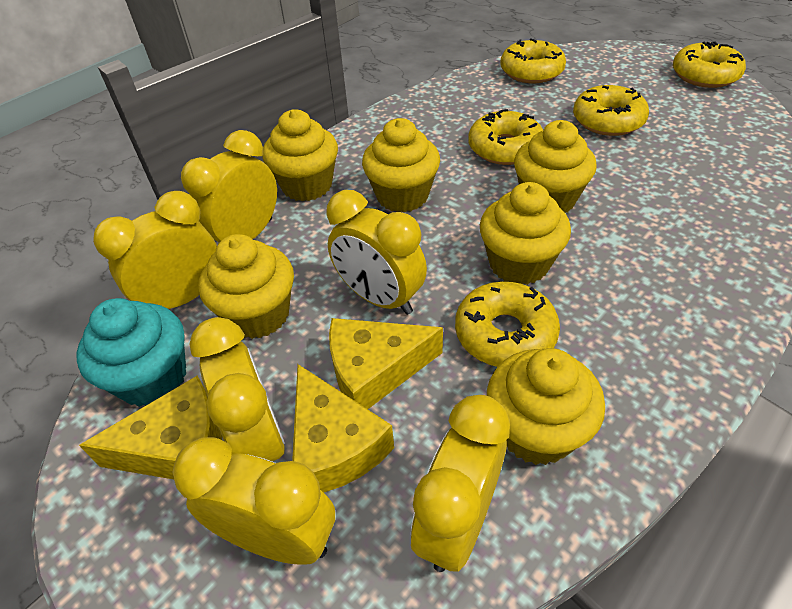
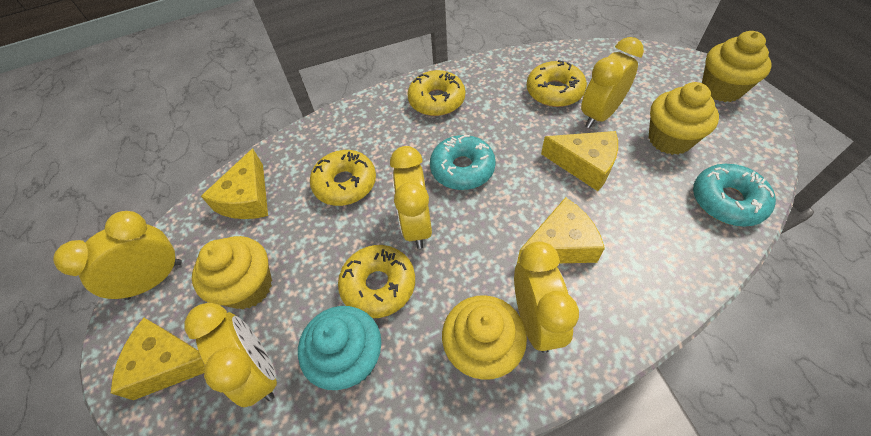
turquoise donut: 0 -> 2
yellow cheese: 3 -> 4
yellow clock: 6 -> 5
yellow cupcake: 6 -> 4
yellow donut: 5 -> 4

